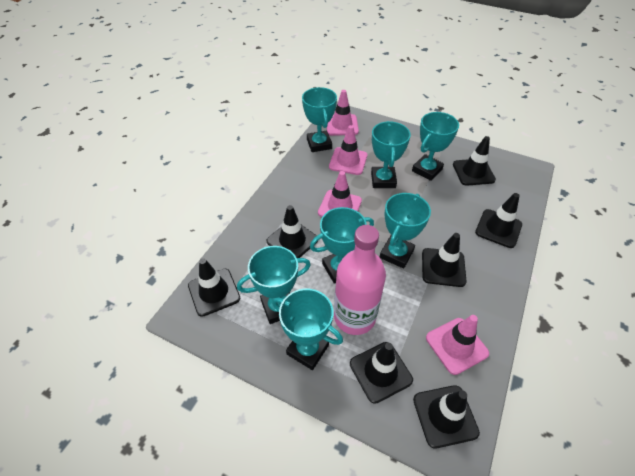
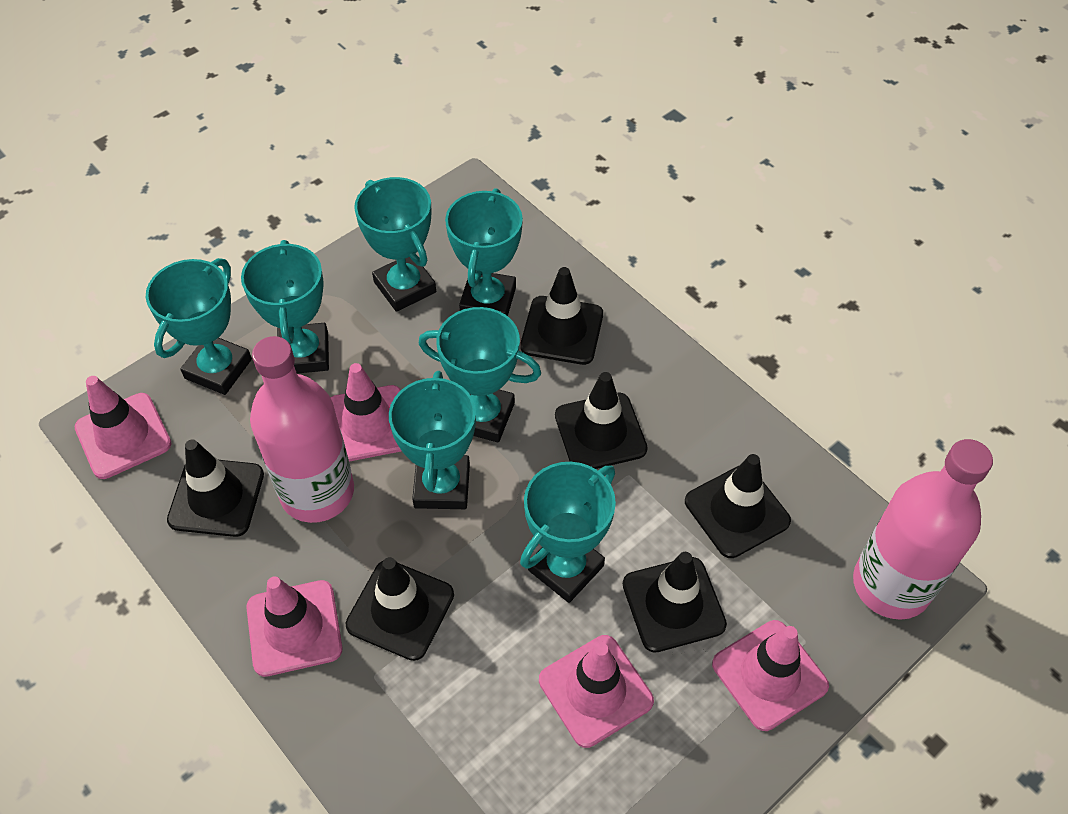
black traffic cone: 7 -> 6
pink bottle: 1 -> 2
pink traffic cone: 4 -> 5

